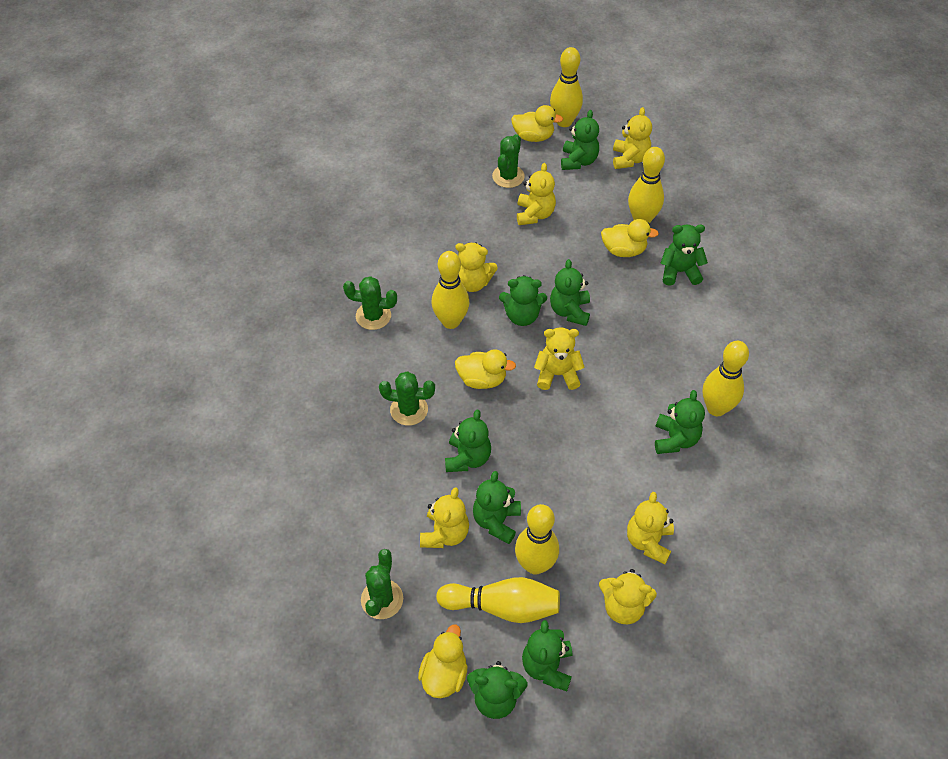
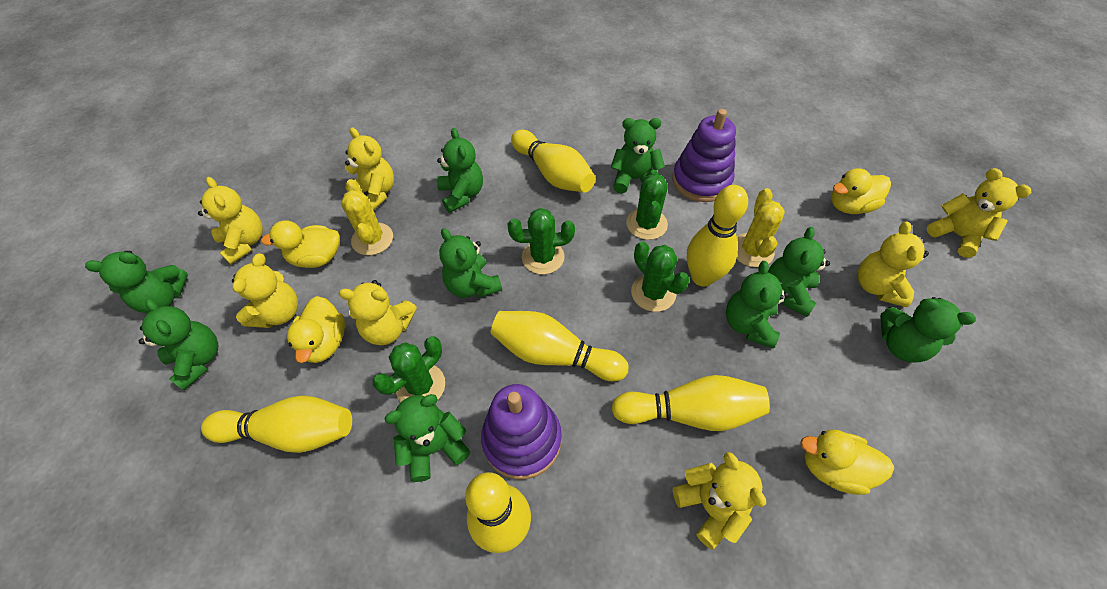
purple stacking toy: 0 -> 2
yellow cactus: 0 -> 2

